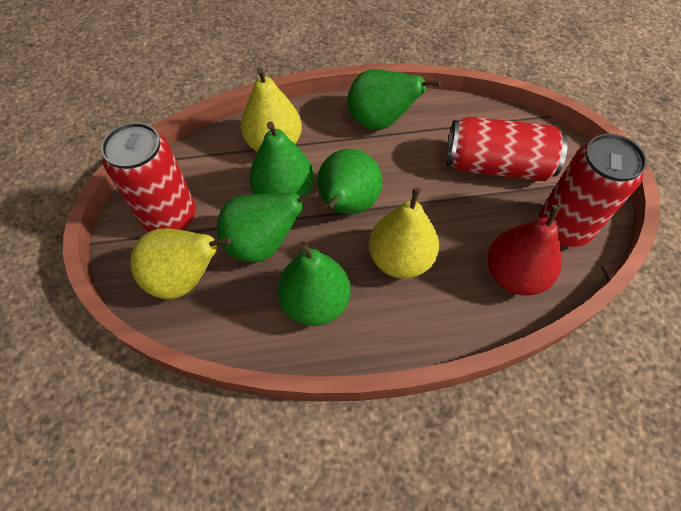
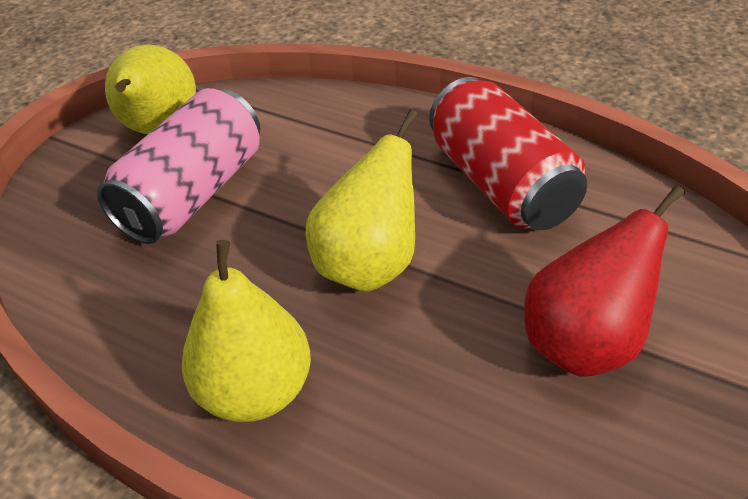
green pear: 5 -> 0
pink can: 0 -> 1
red can: 3 -> 1

